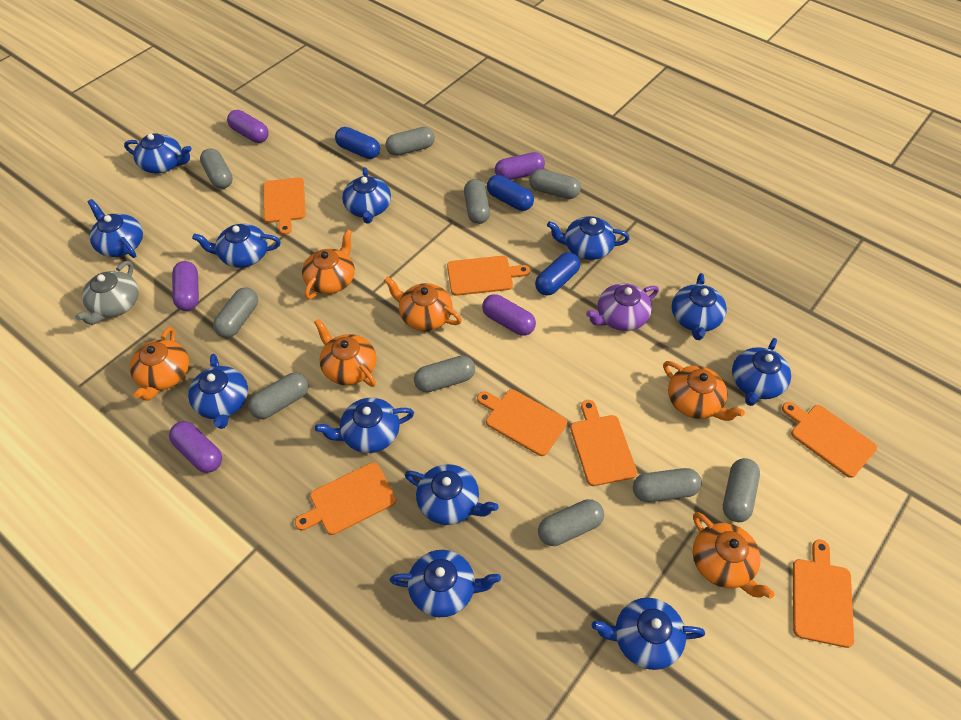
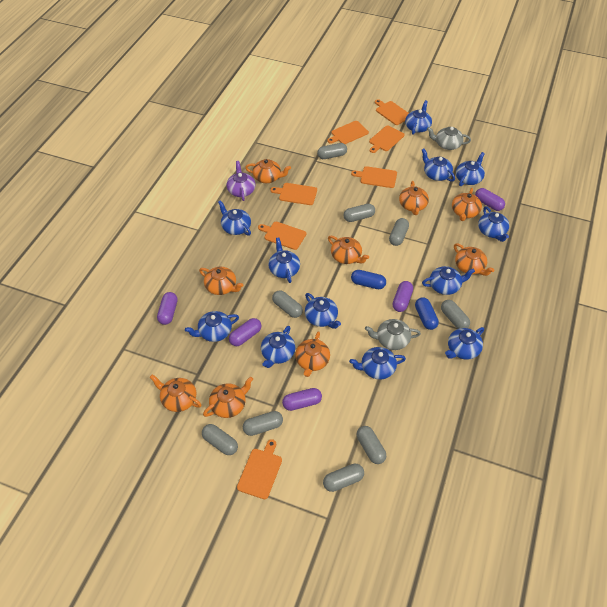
blue capsule: 3 -> 2
grey capsule: 10 -> 9
grey teapot: 1 -> 2
orange teapot: 6 -> 9

